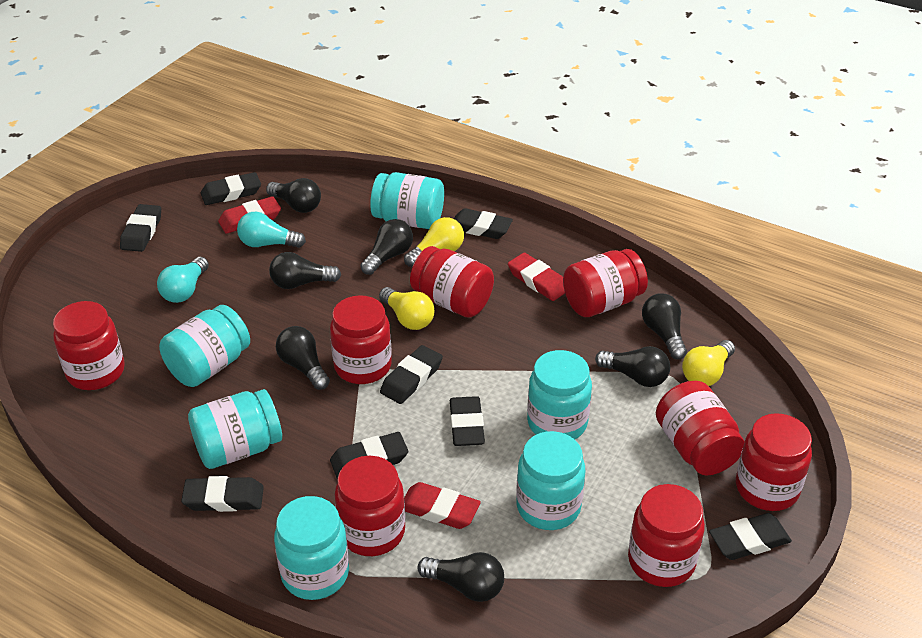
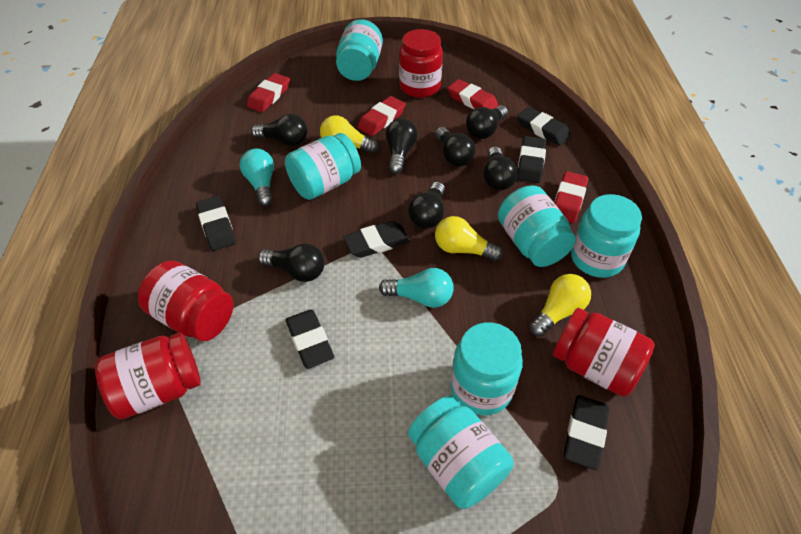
black eraser: 8 -> 6
red eraser: 3 -> 4
red jar: 8 -> 4

